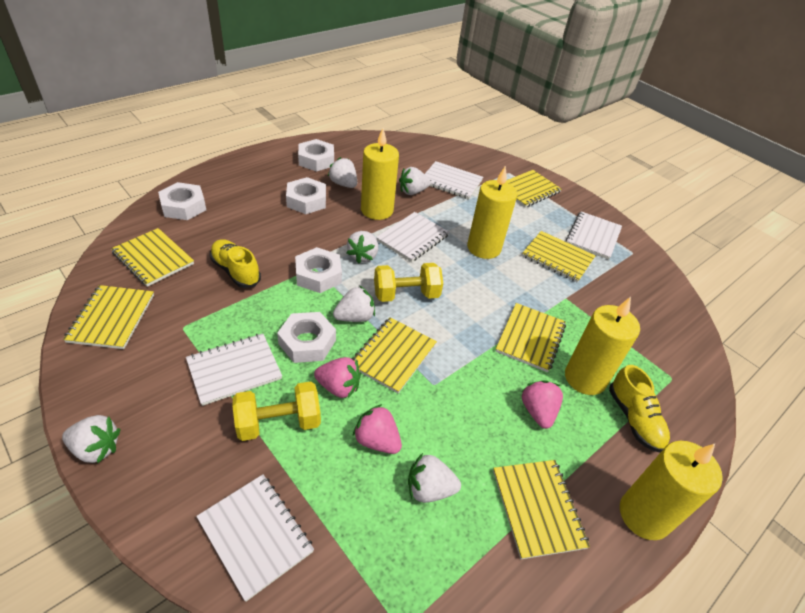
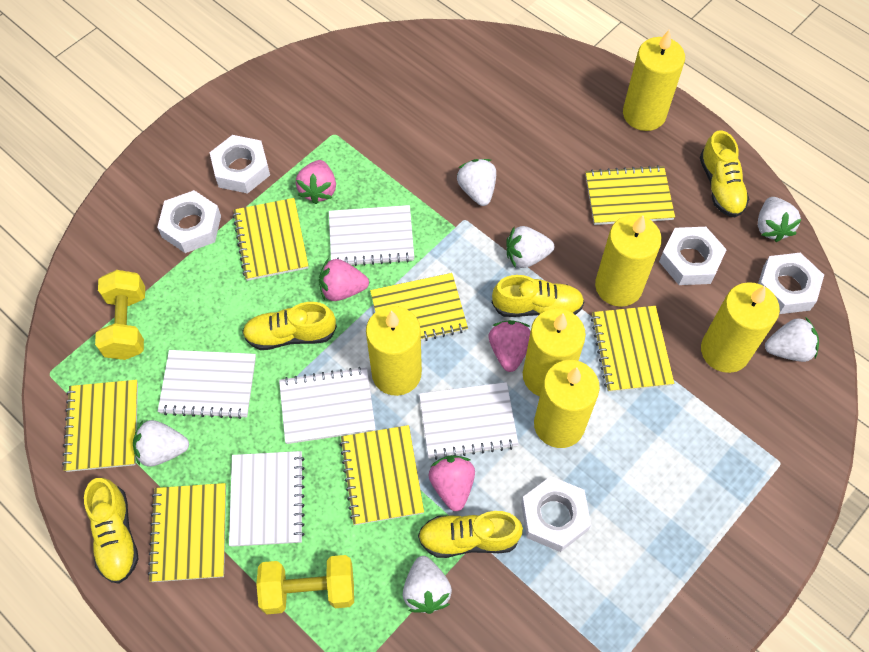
pink strawberry: 3 -> 4
yellow candle: 4 -> 6
yellow shoe: 2 -> 5

